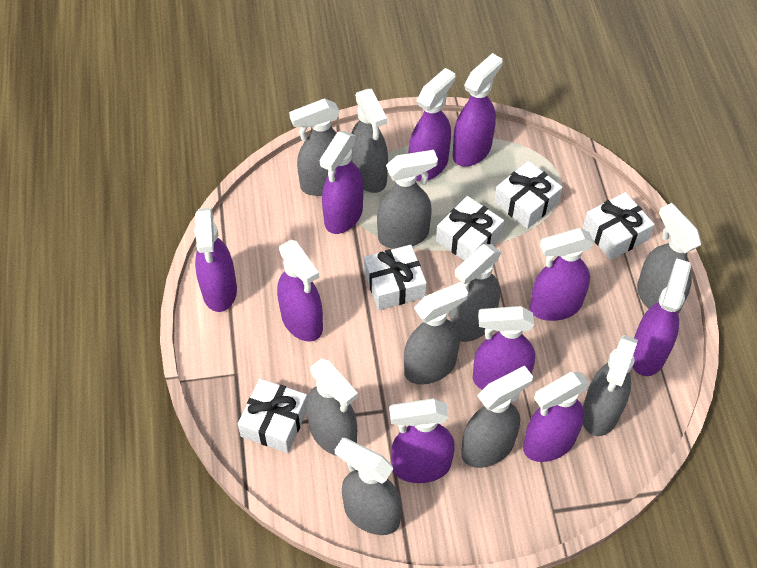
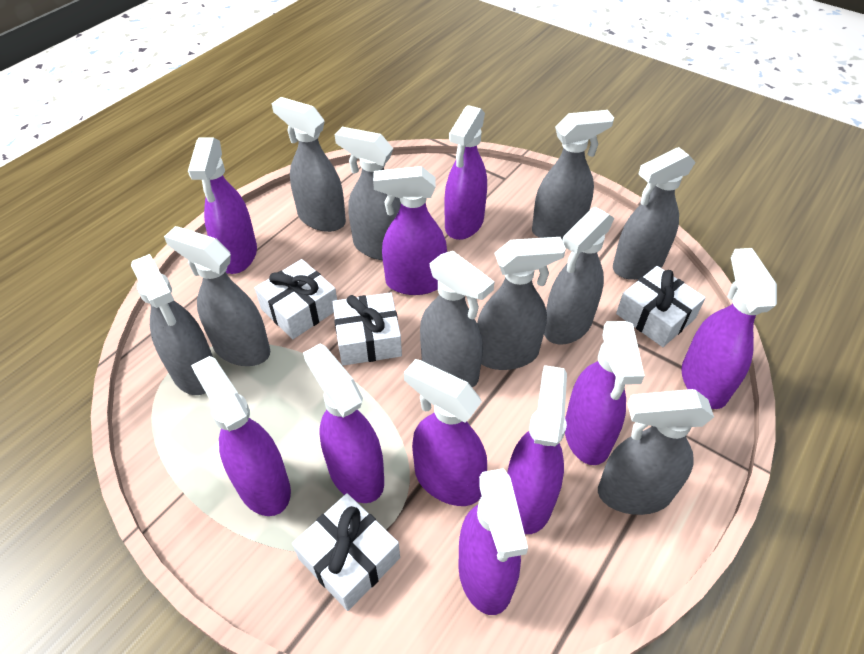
white gift: 5 -> 4

